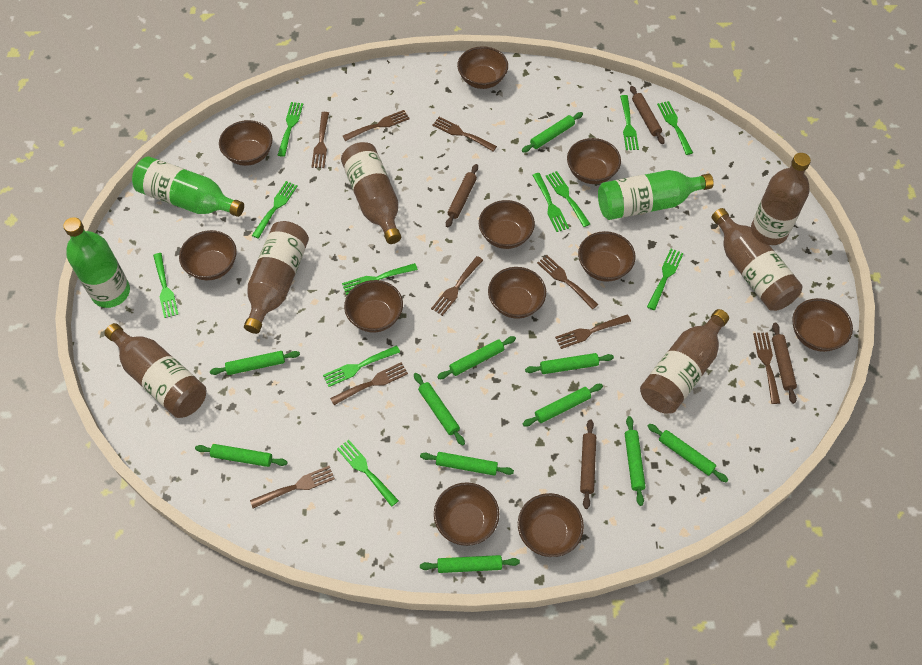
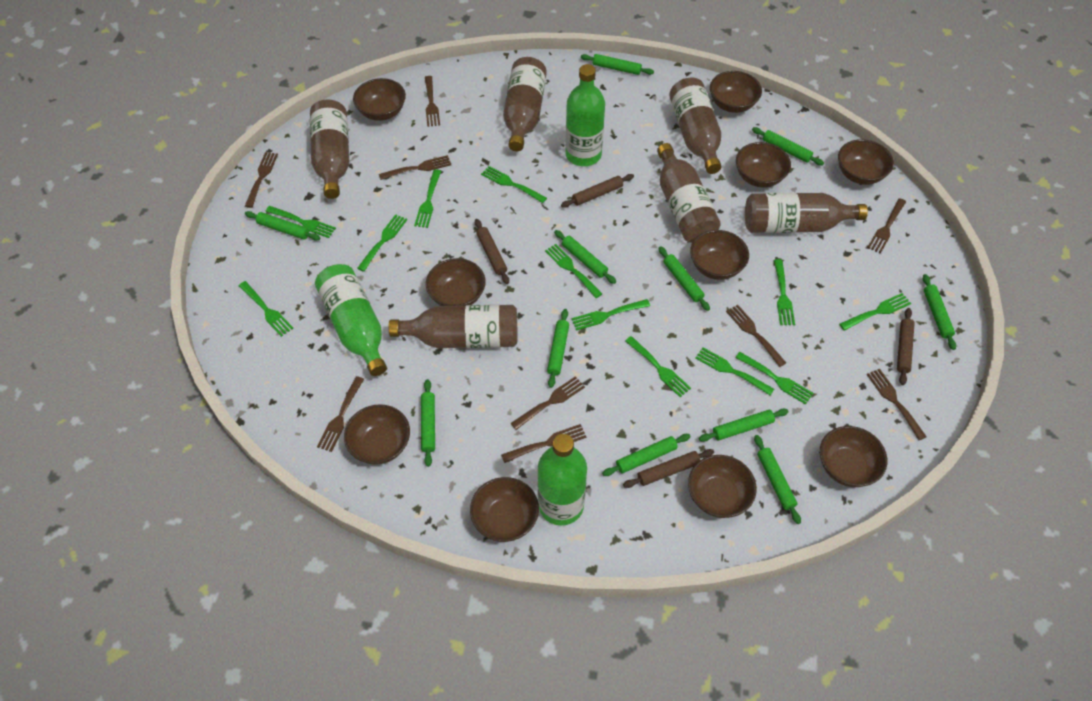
brown bowl: 11 -> 10
green fork: 11 -> 12

